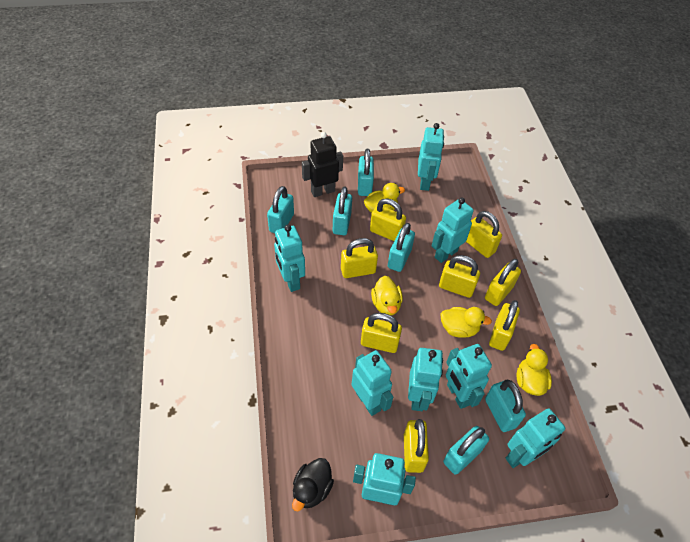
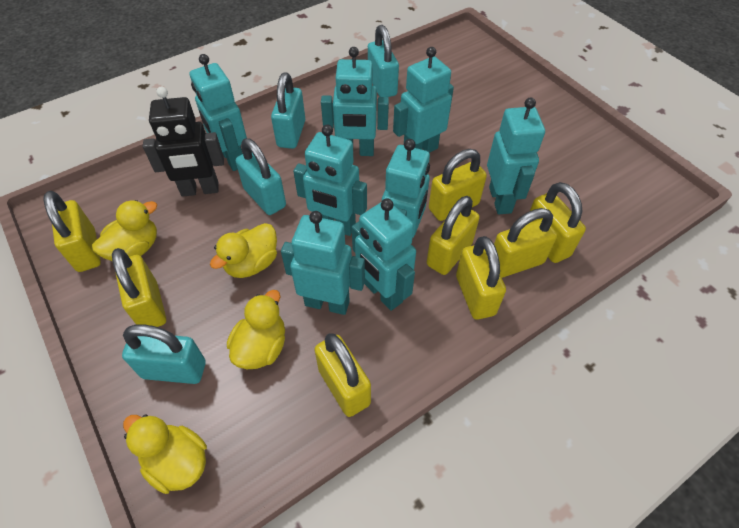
black duck: 1 -> 0
turquoise padlock: 6 -> 4

